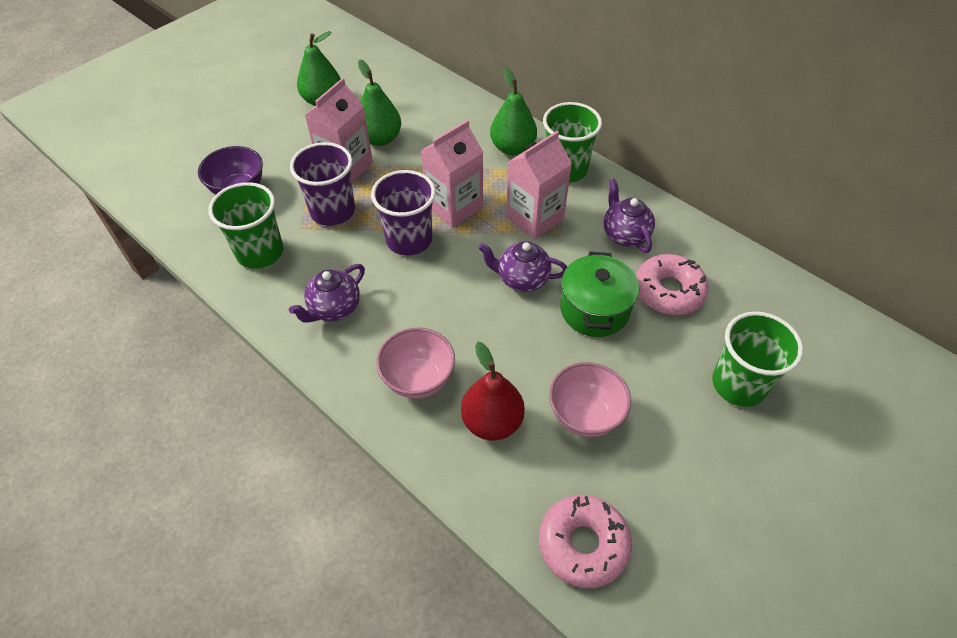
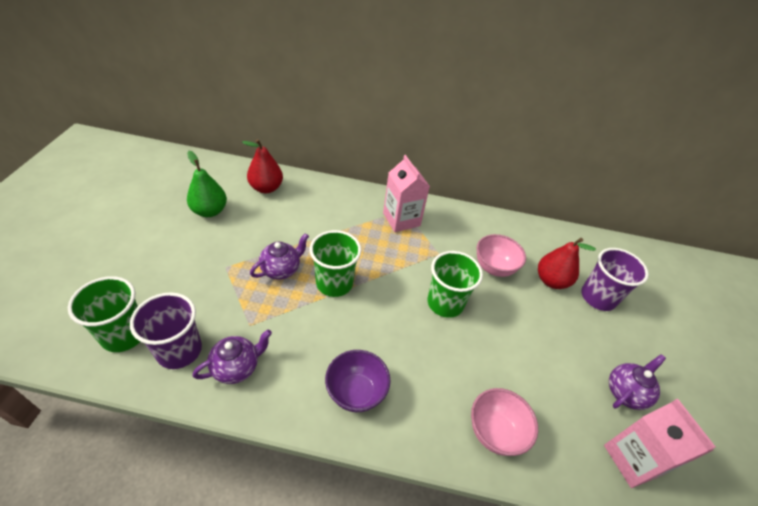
green pear: 3 -> 1
green pot: 1 -> 0
pink carton: 3 -> 2
pink donut: 2 -> 0
red pear: 1 -> 2

